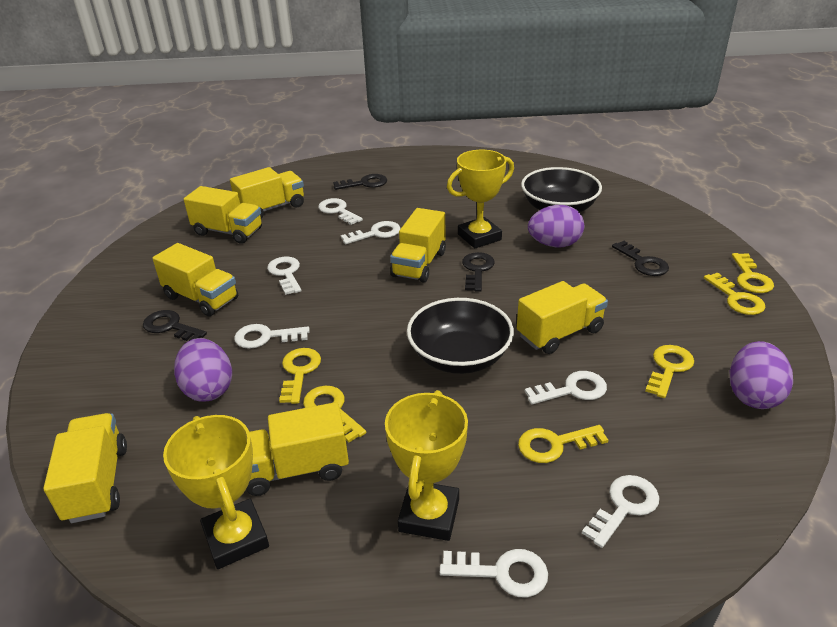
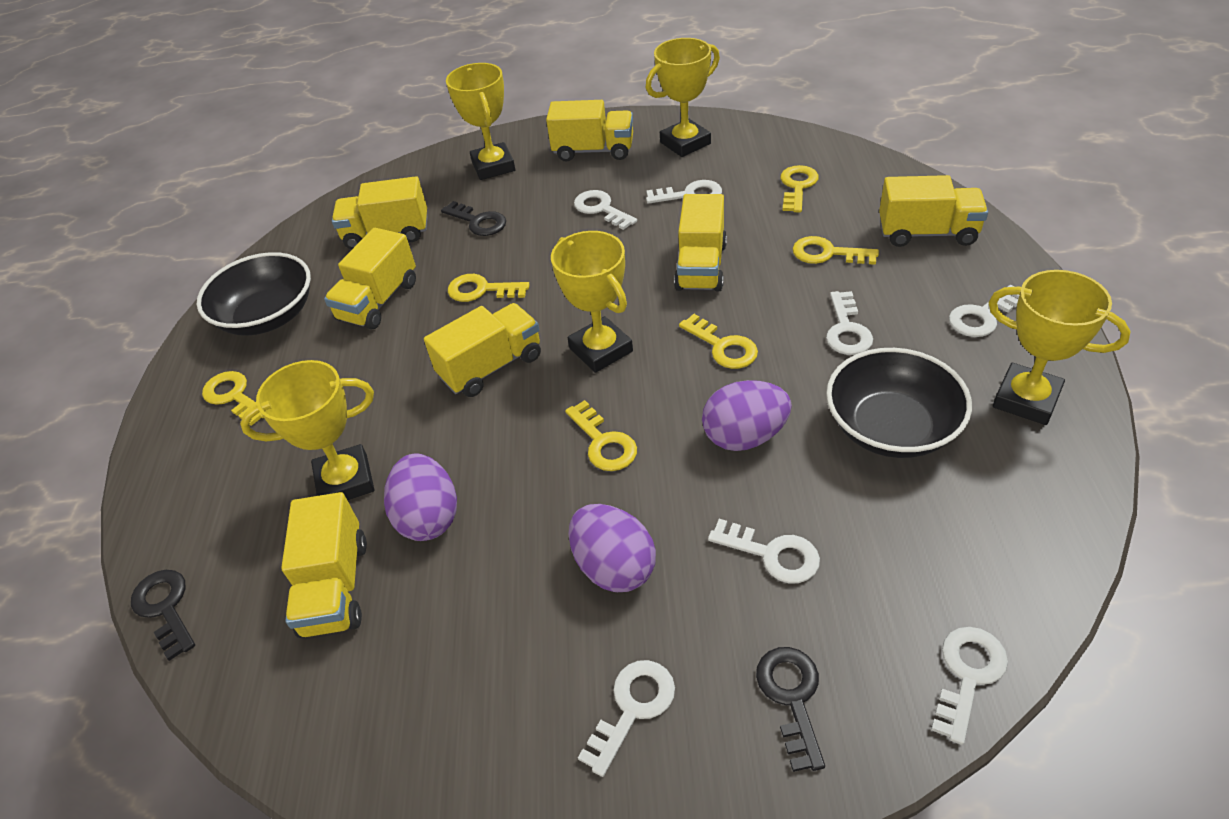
black key: 4 -> 3
yellow trophy: 3 -> 5

